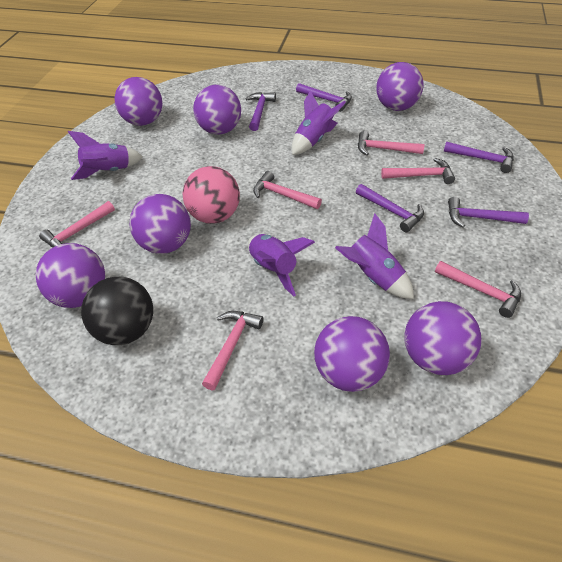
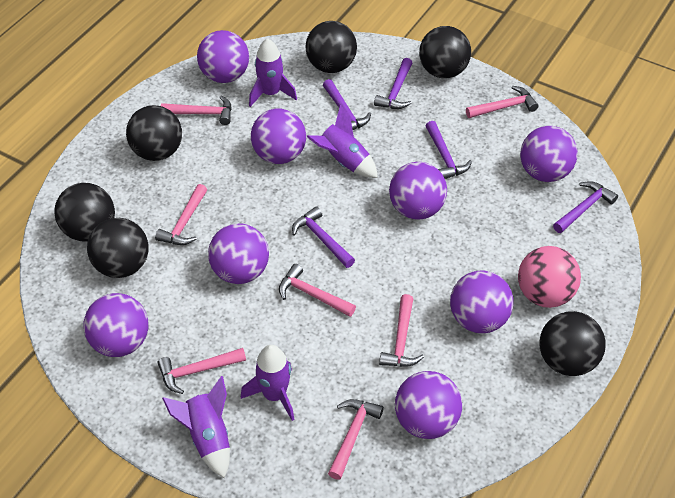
black ball: 1 -> 6
pink hammer: 6 -> 7
purple ball: 7 -> 8

